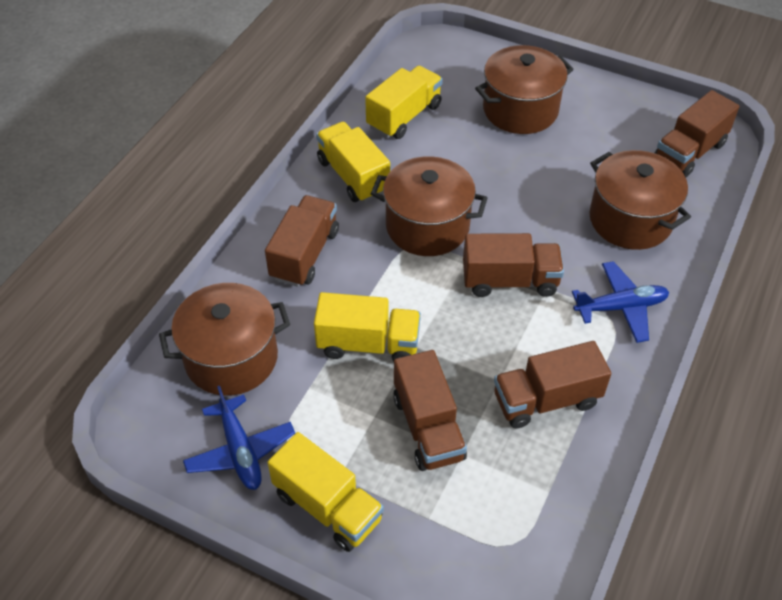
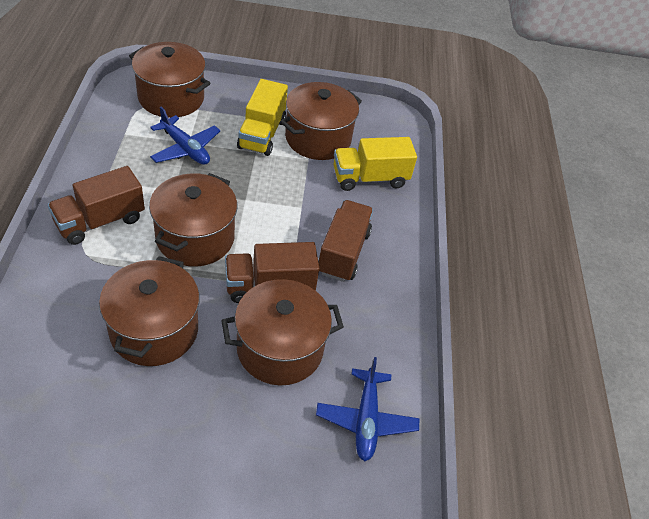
brown pot: 4 -> 5
brown truck: 5 -> 3
yellow truck: 4 -> 2

